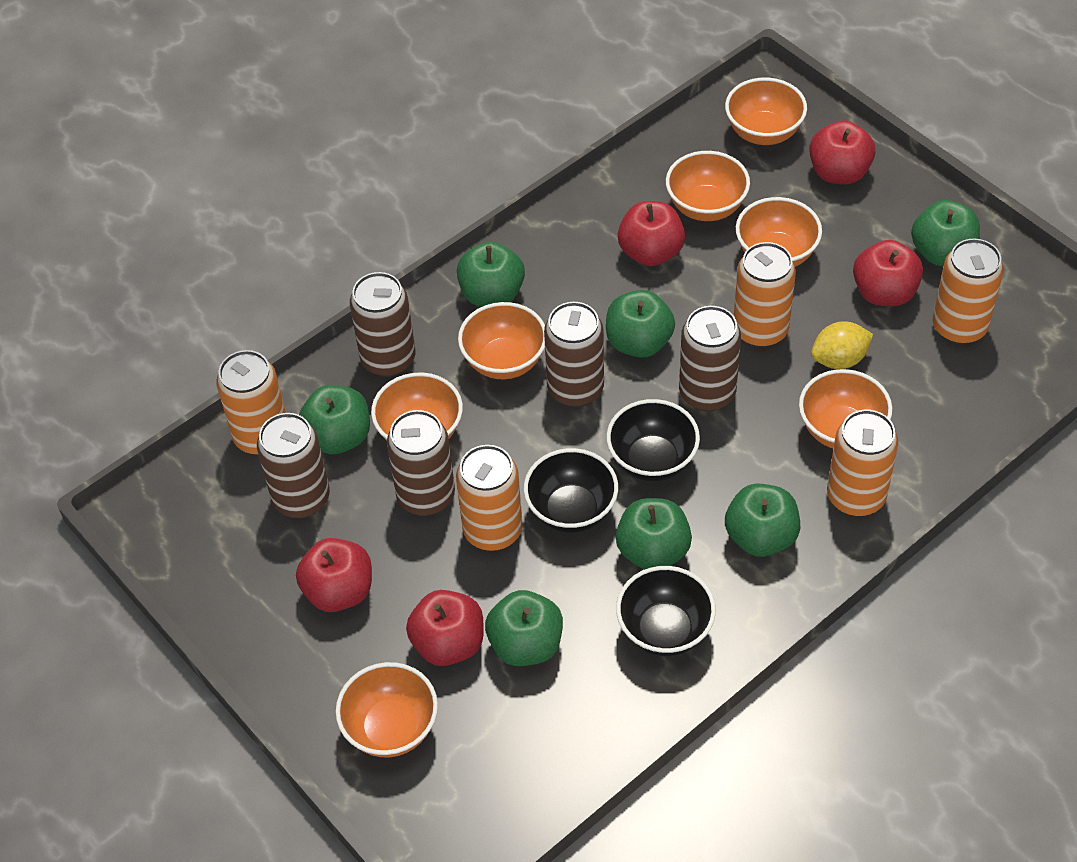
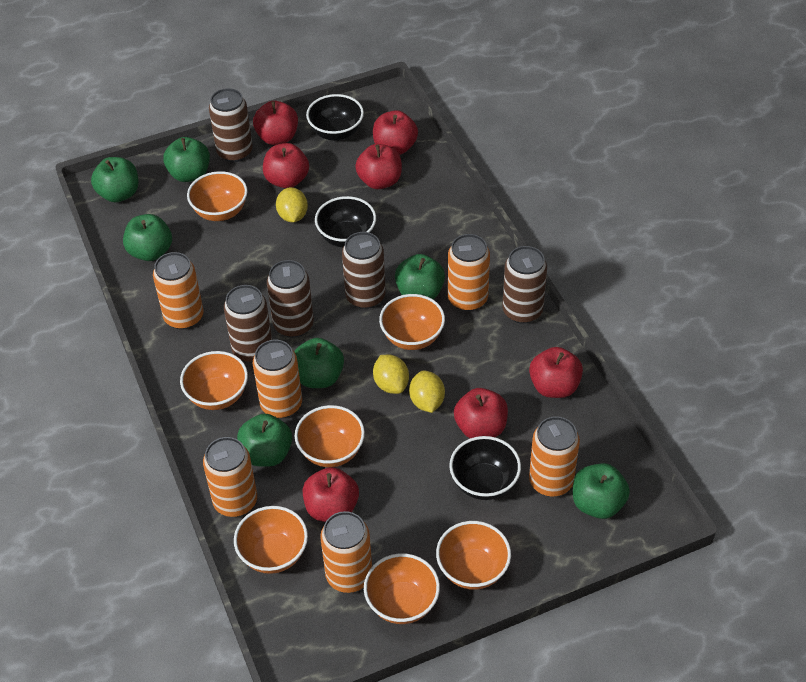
orange can: 5 -> 6
red apple: 5 -> 7
yellow lemon: 1 -> 3

